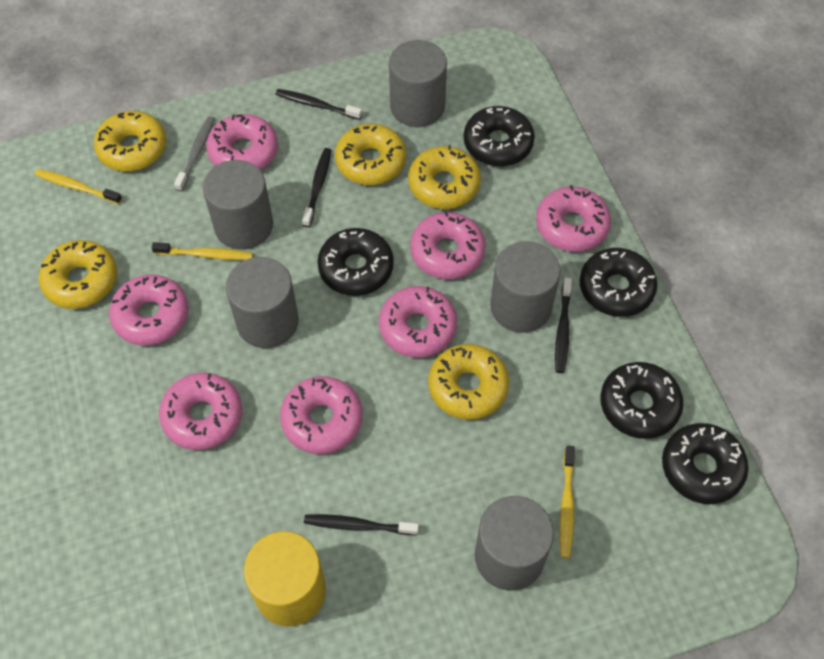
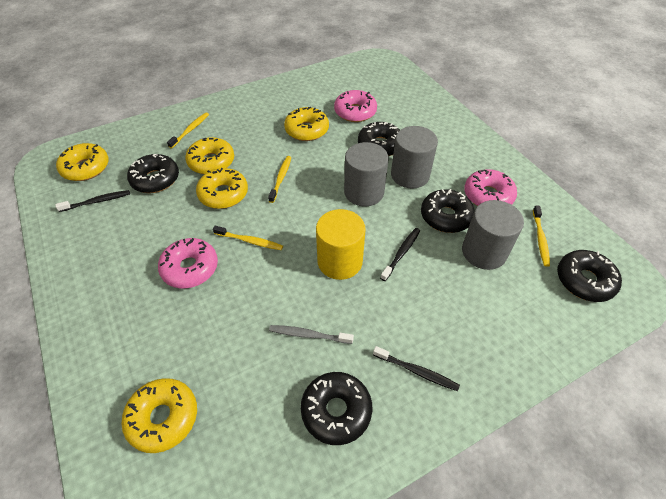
black toothbrush: 4 -> 3
grey cylinder: 5 -> 3
pink donut: 7 -> 3
yellow toothbrush: 3 -> 4

